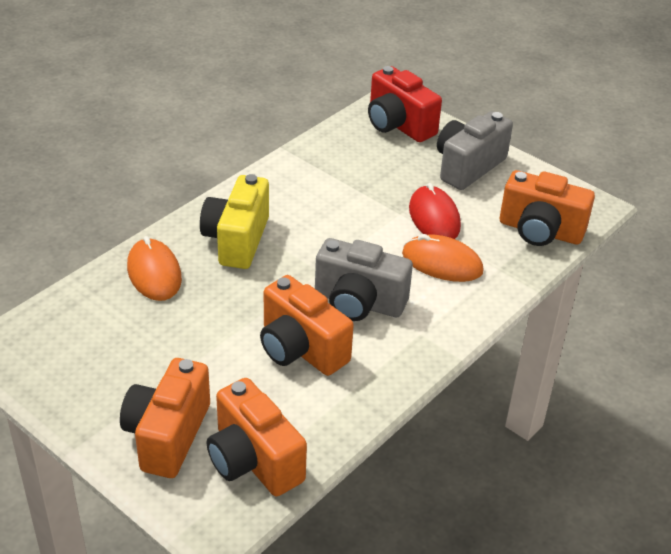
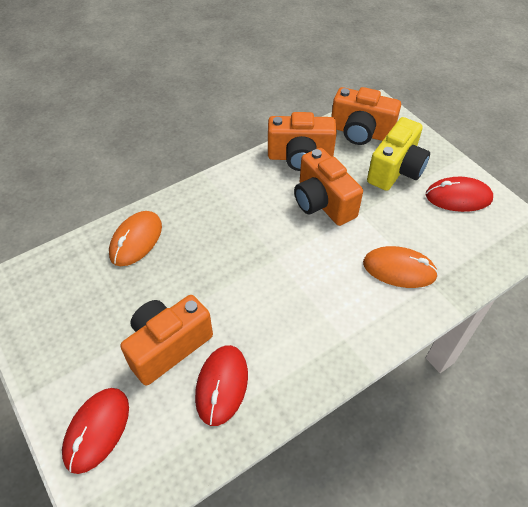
grey camera: 2 -> 0
red camera: 1 -> 0
red mouse: 1 -> 3

